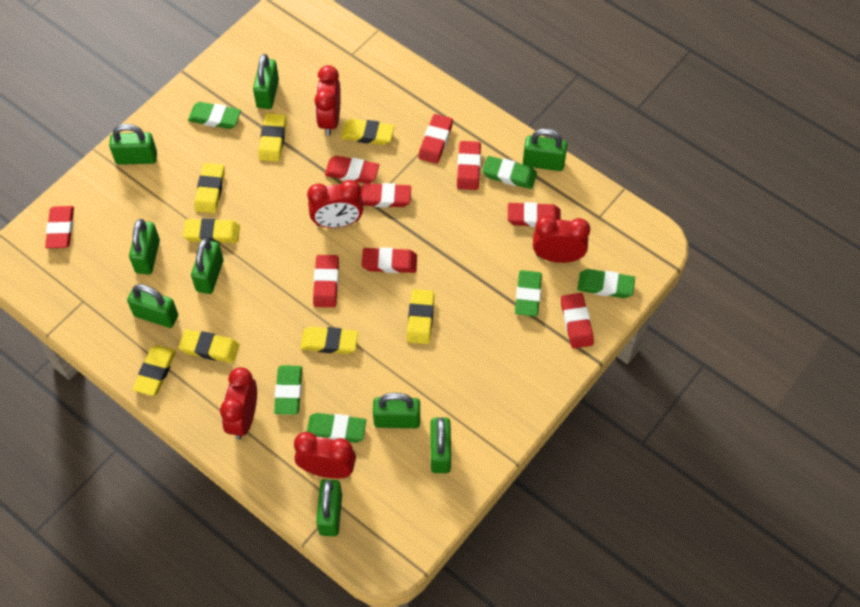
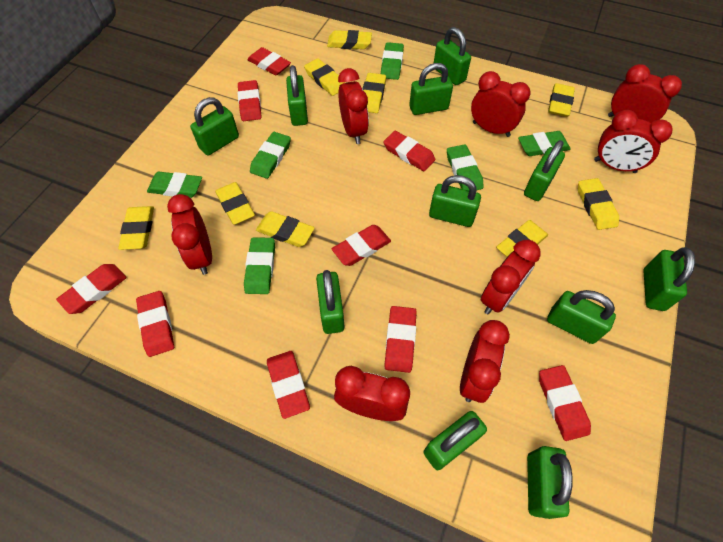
green padlock: 9 -> 11
red clock: 5 -> 8
yellow eraser: 8 -> 9

